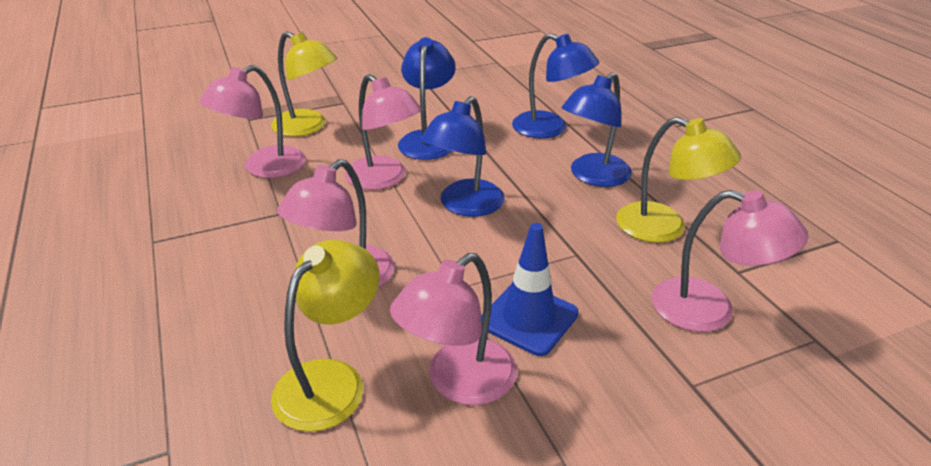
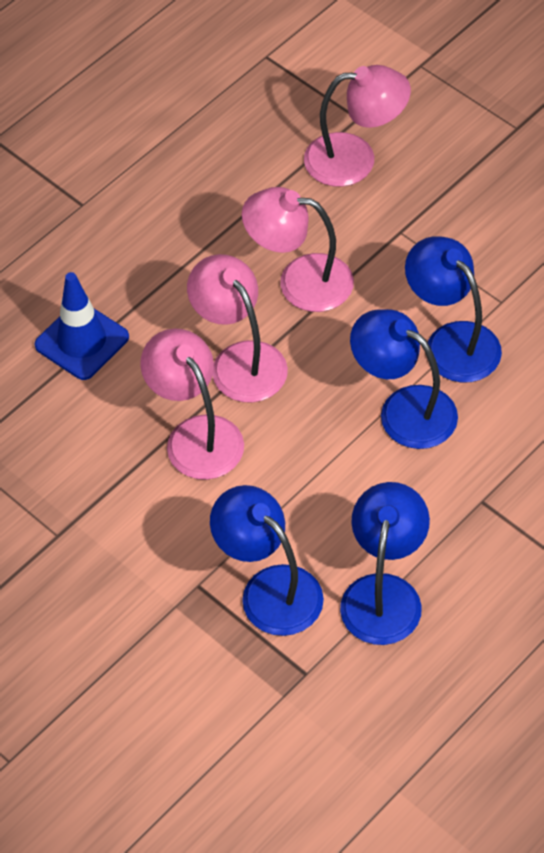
pink lamp: 5 -> 4
yellow lamp: 3 -> 0

